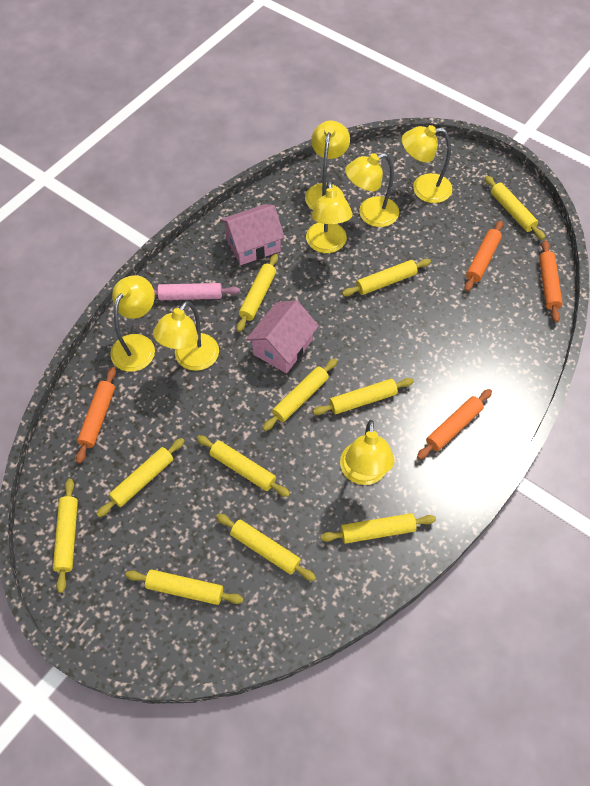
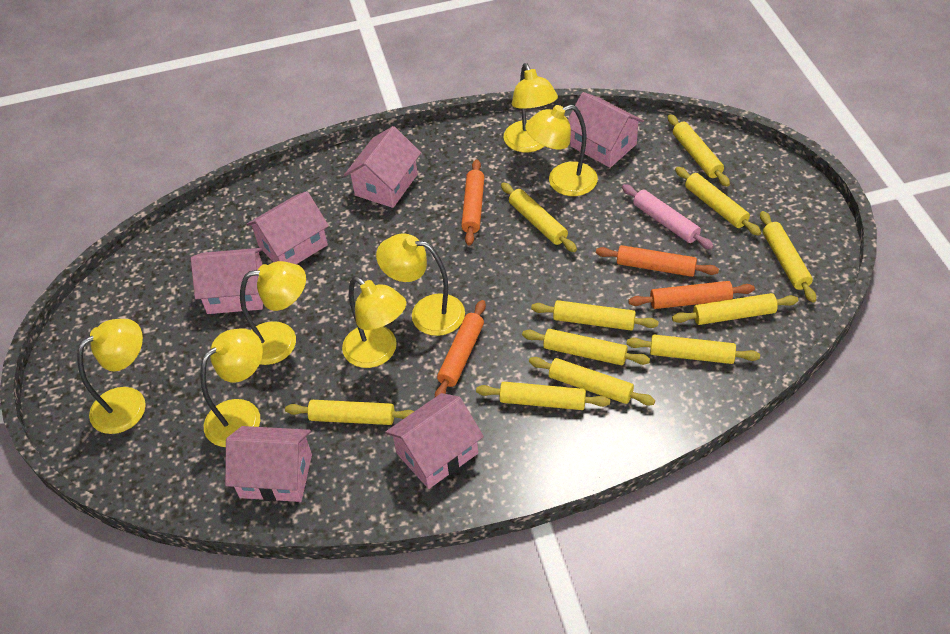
pink house: 2 -> 6

